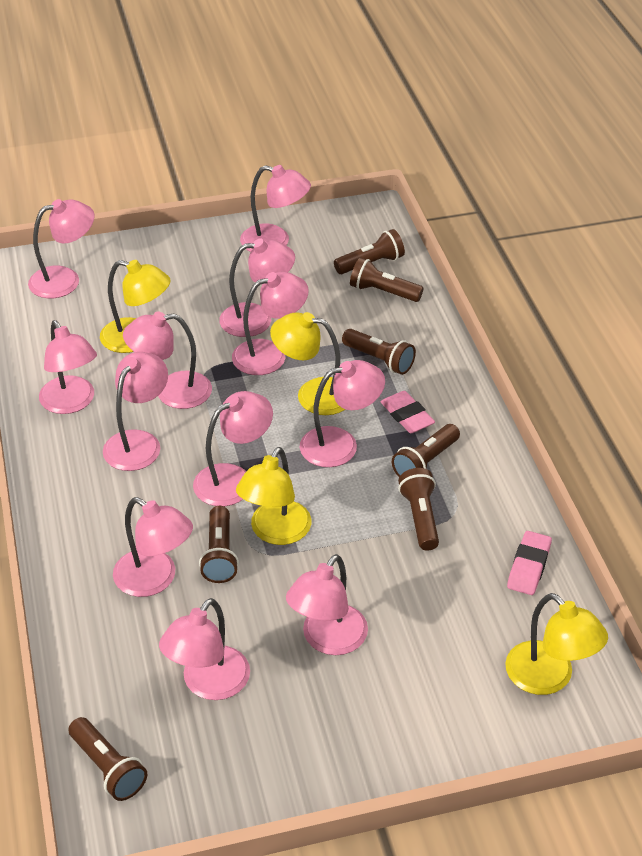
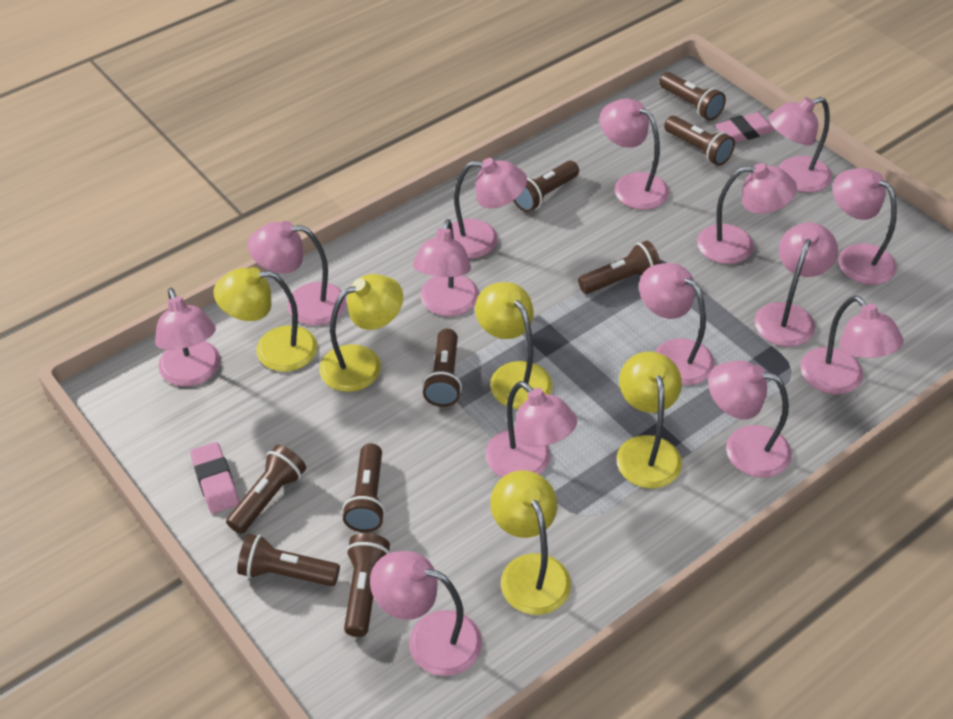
brown flashlight: 7 -> 9
pink lamp: 12 -> 14
yellow lamp: 4 -> 5

